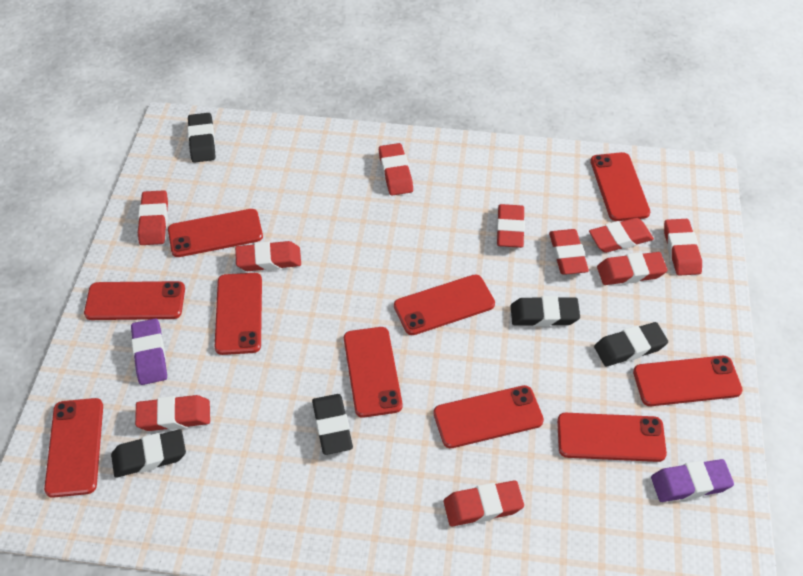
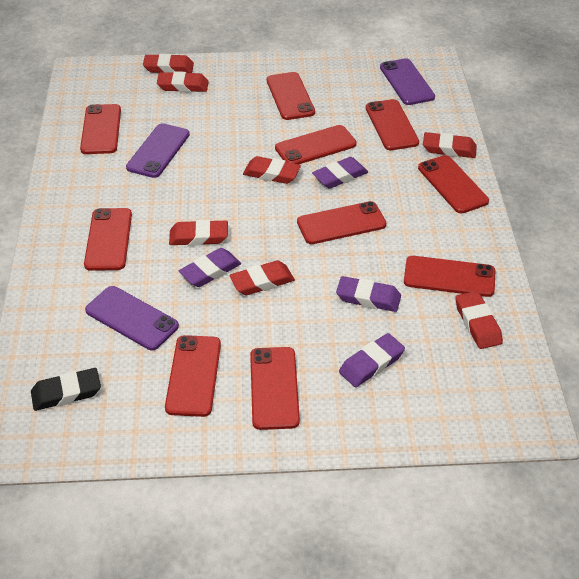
black eraser: 5 -> 1
purple eraser: 2 -> 4
purple phone: 0 -> 3
red eraser: 10 -> 7

